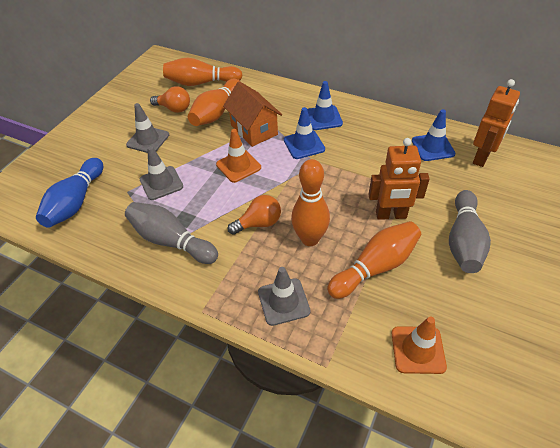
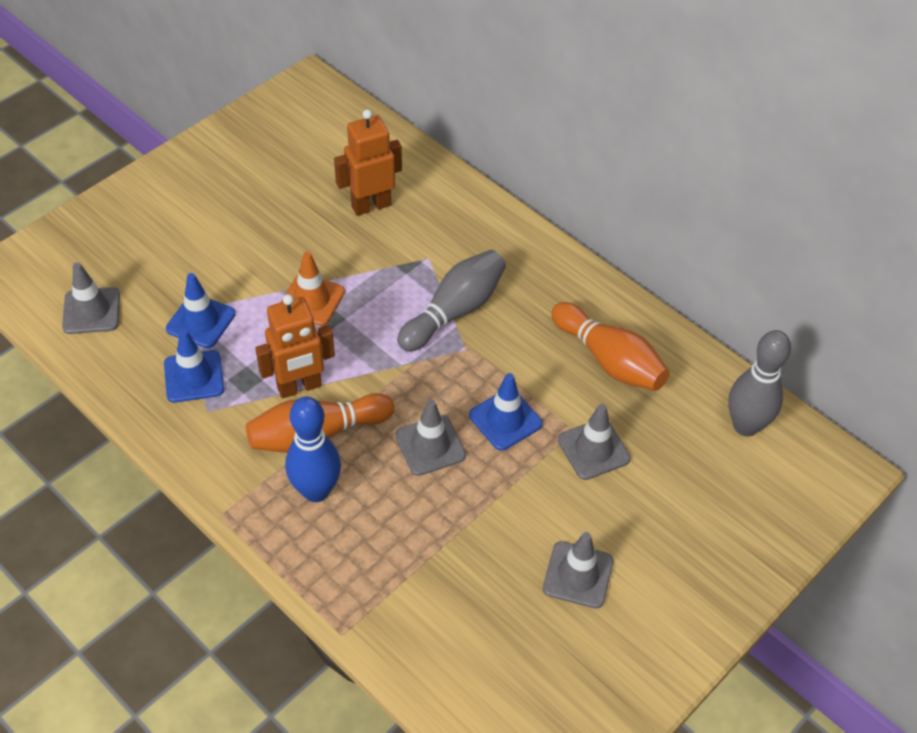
grey traffic cone: 3 -> 4
orange bowling pin: 4 -> 2
orange house: 1 -> 0
orange light bulb: 2 -> 0
orange traffic cone: 2 -> 1

